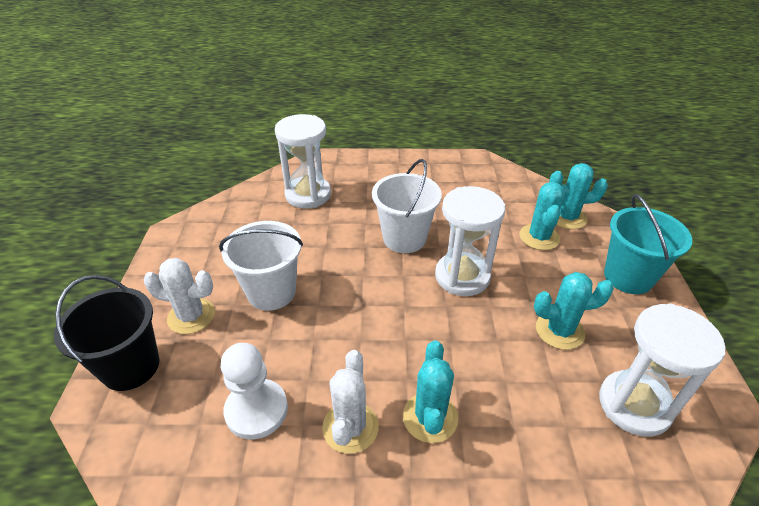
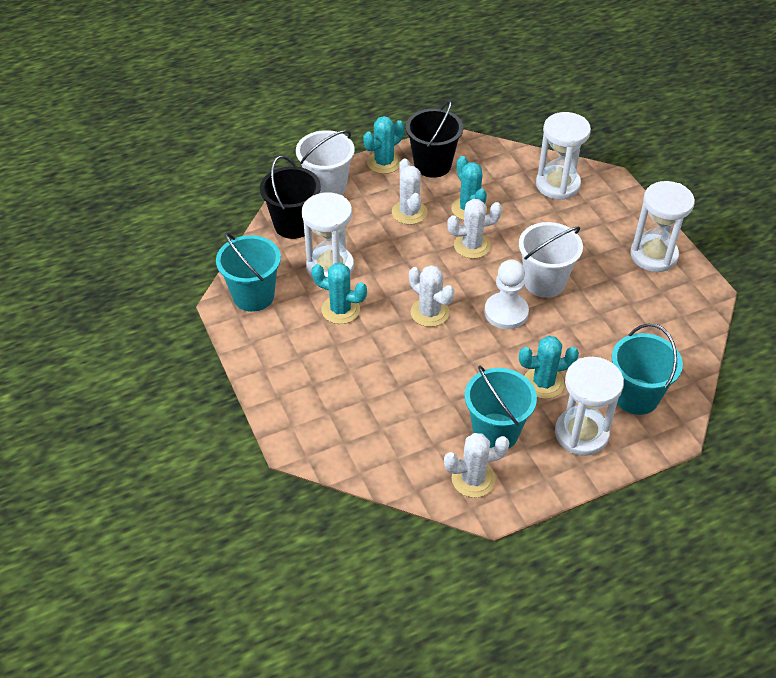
black bucket: 1 -> 2
turquoise bucket: 1 -> 3
white cactus: 2 -> 4
white hourglass: 3 -> 4

